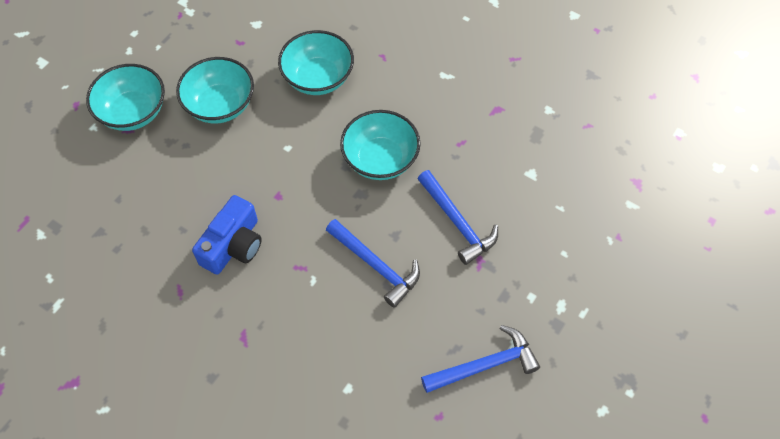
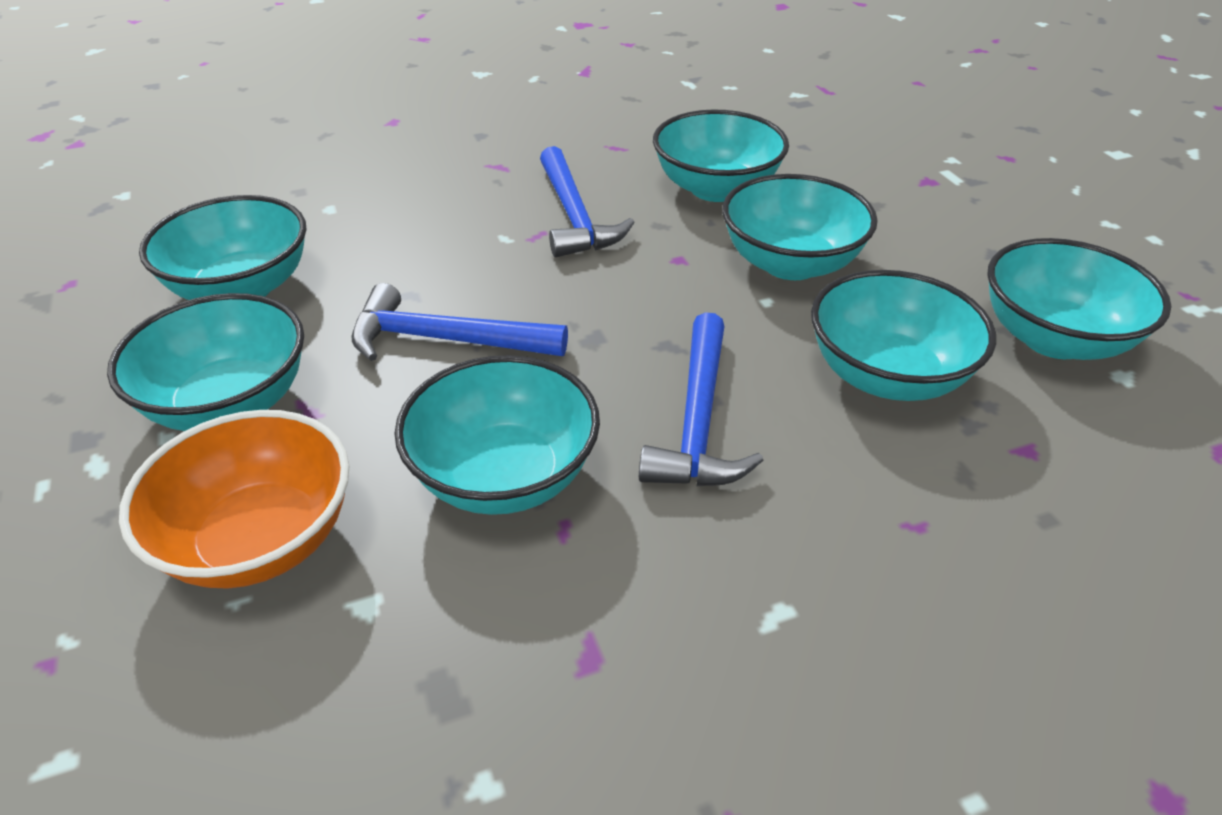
blue camera: 1 -> 0
orange bowl: 0 -> 1
turquoise bowl: 4 -> 7

